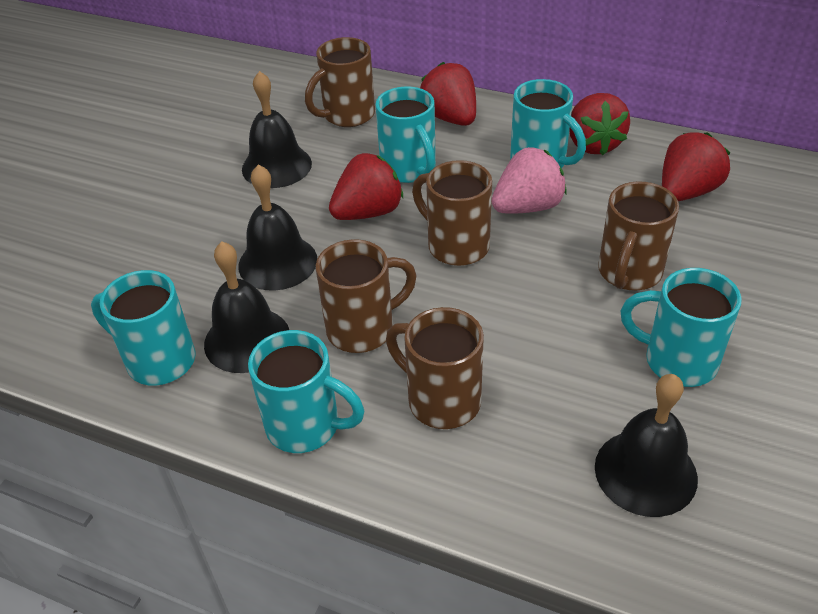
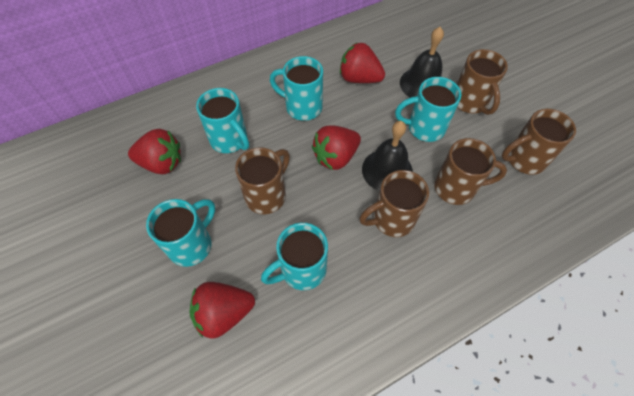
black bell: 4 -> 2
pink strawberry: 1 -> 0

